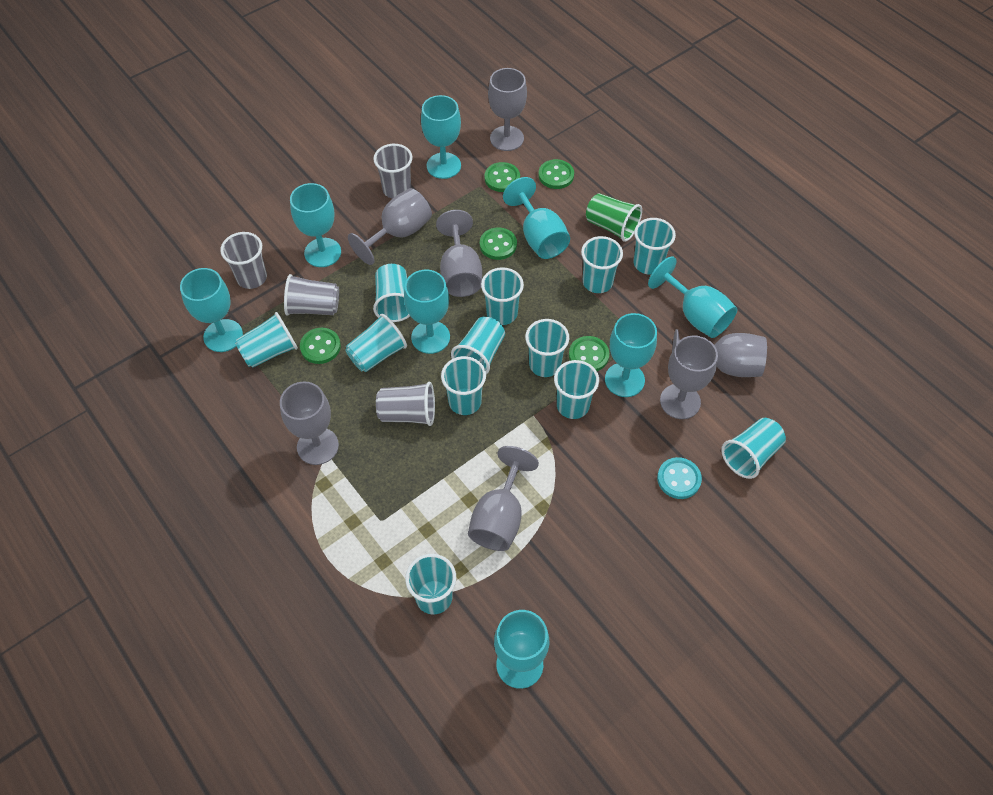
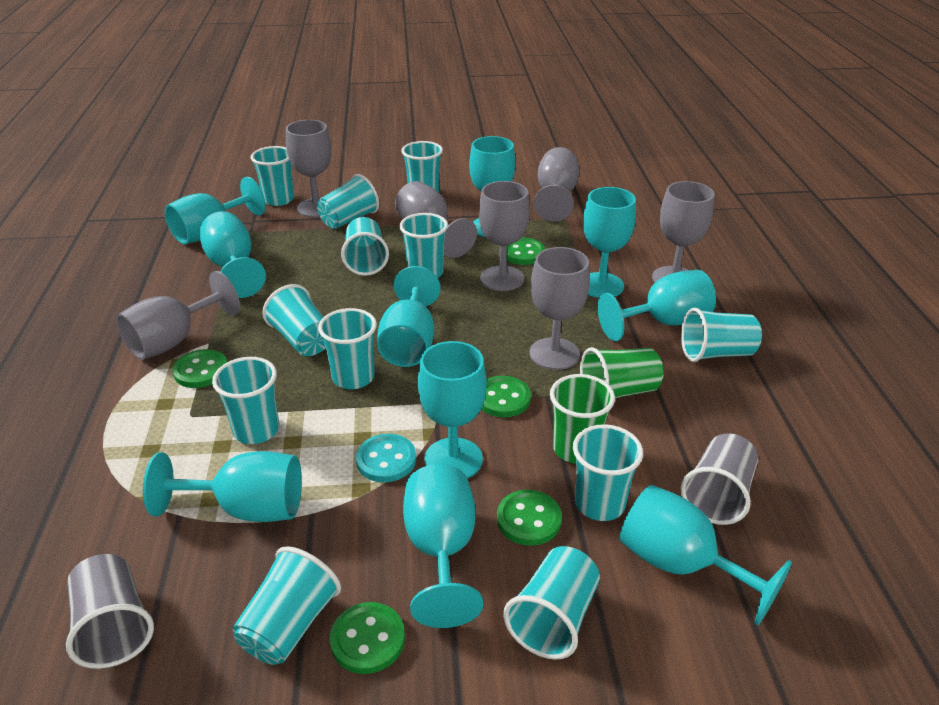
green cup: 1 -> 2
grey cup: 4 -> 2
turquoise goblet: 8 -> 10

